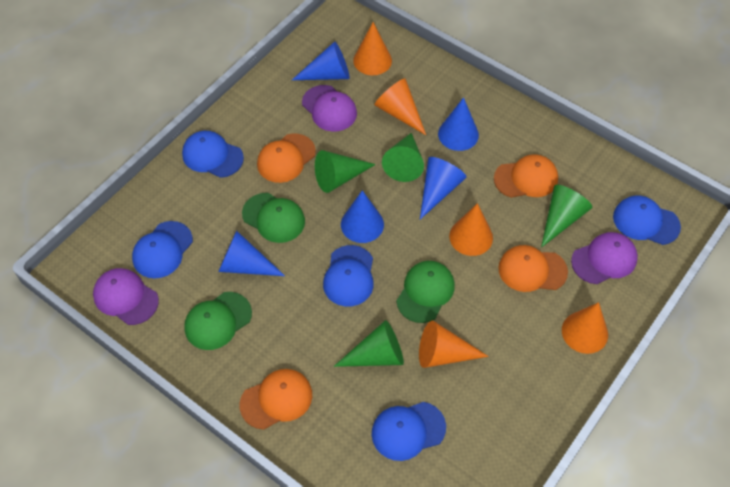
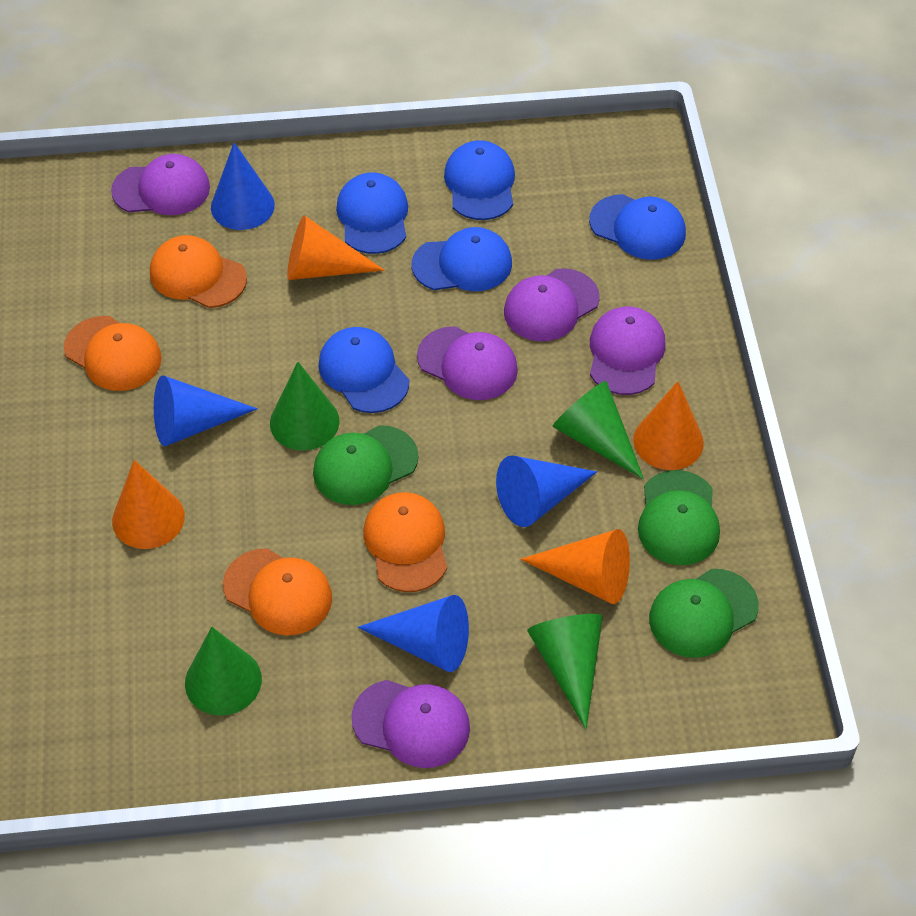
blue cone: 5 -> 4
orange cone: 5 -> 4
purple cap: 3 -> 5

